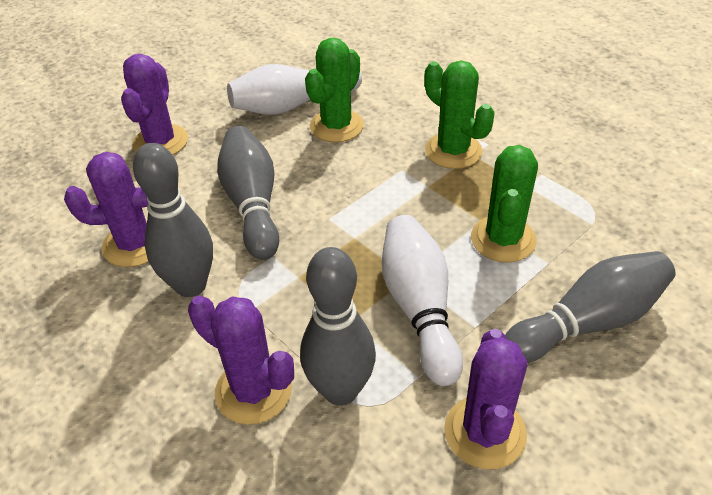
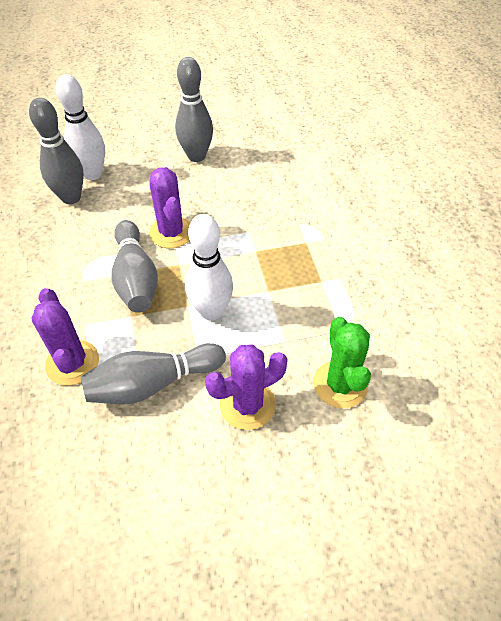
green cactus: 3 -> 1
purple cactus: 4 -> 3

